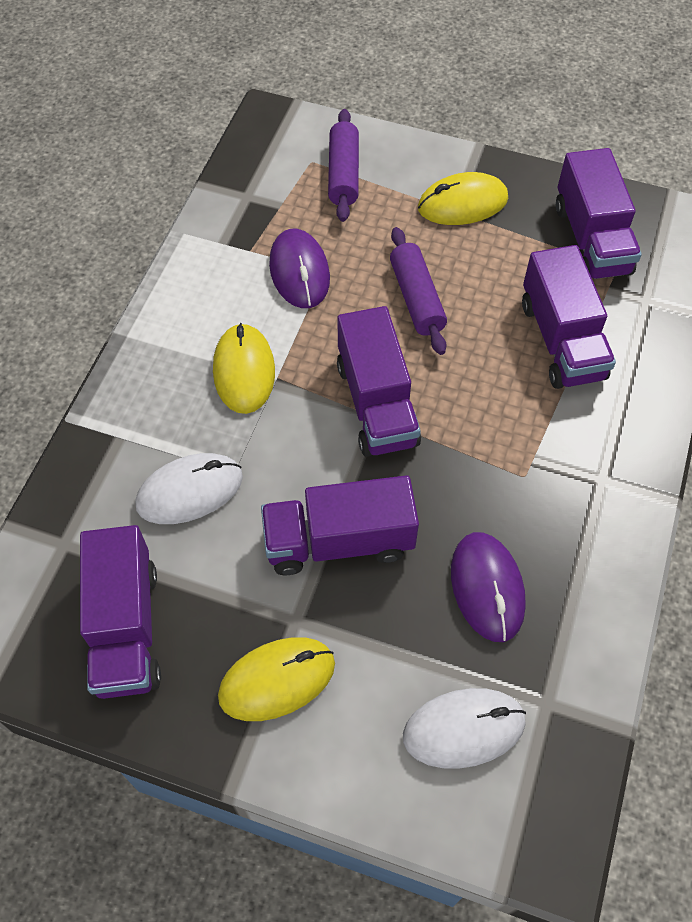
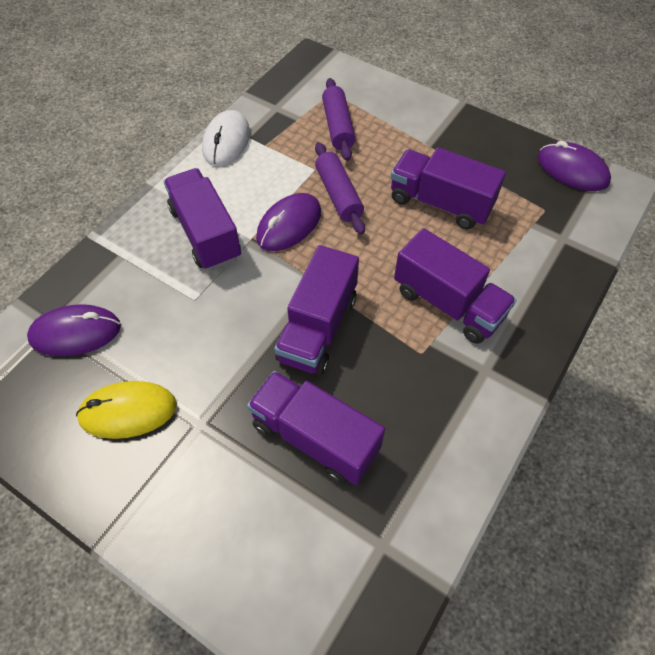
purple mouse: 2 -> 3
white mouse: 2 -> 1
yellow mouse: 3 -> 1

